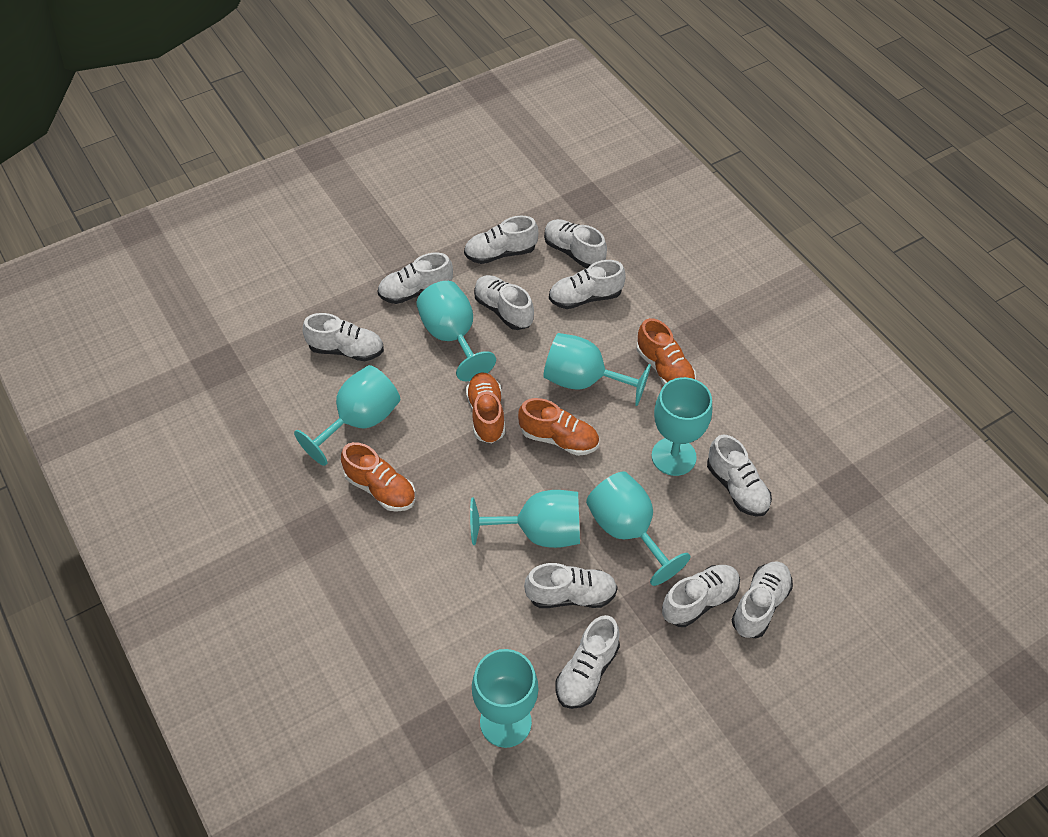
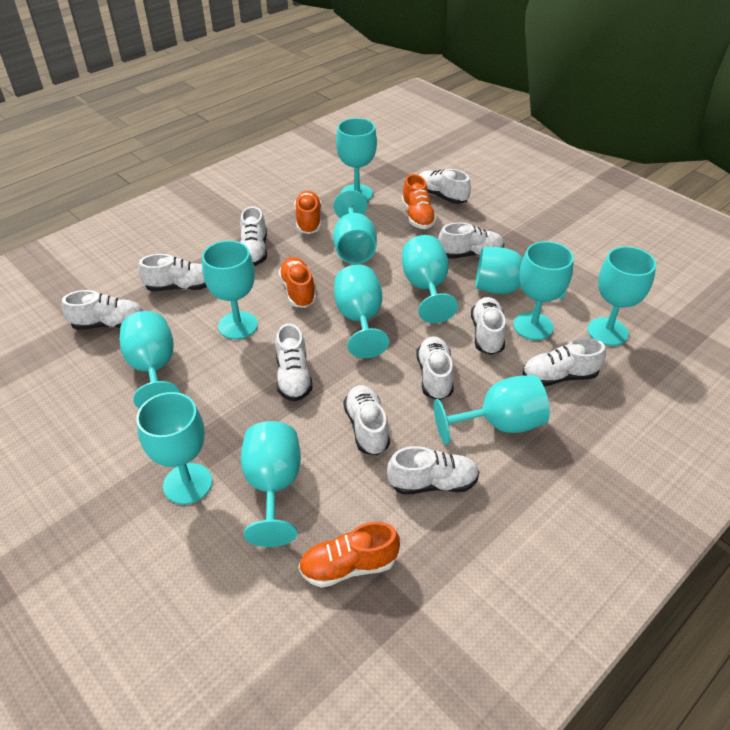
turquoise goblet: 7 -> 12

